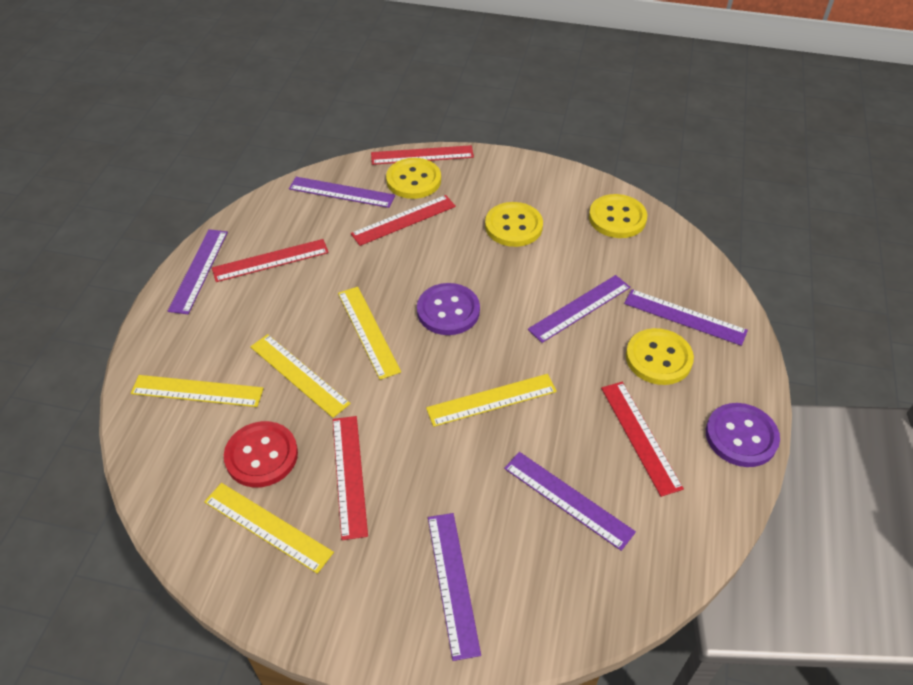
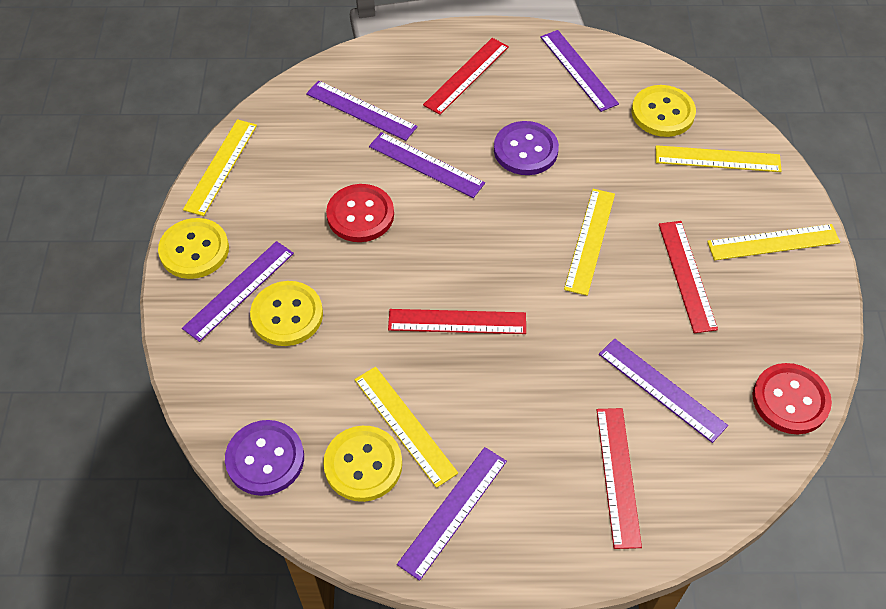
red button: 1 -> 2
red ruler: 5 -> 4

